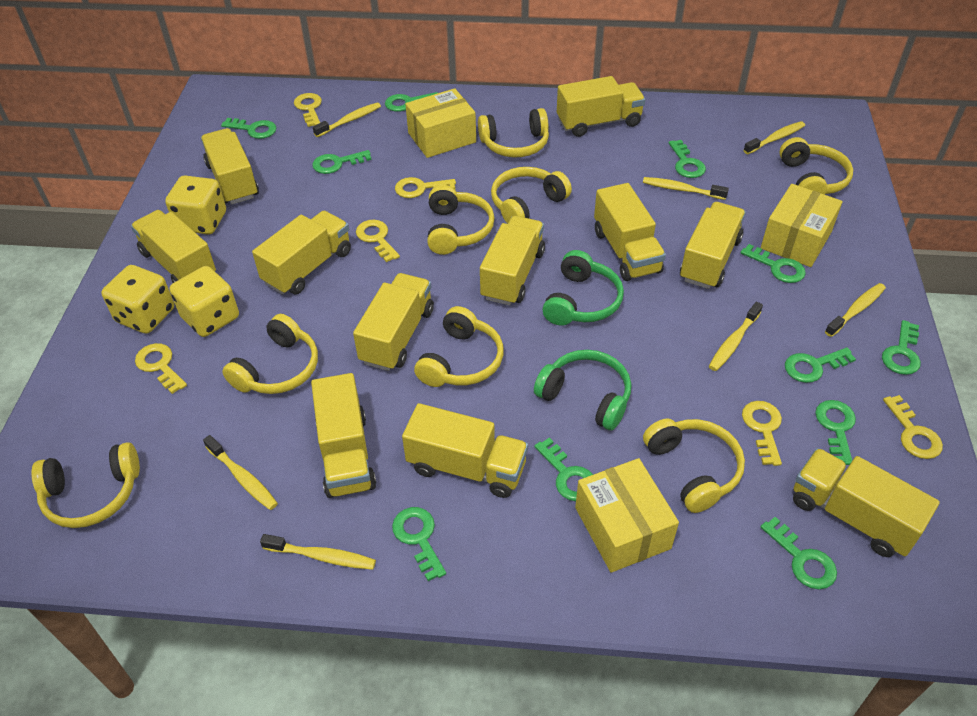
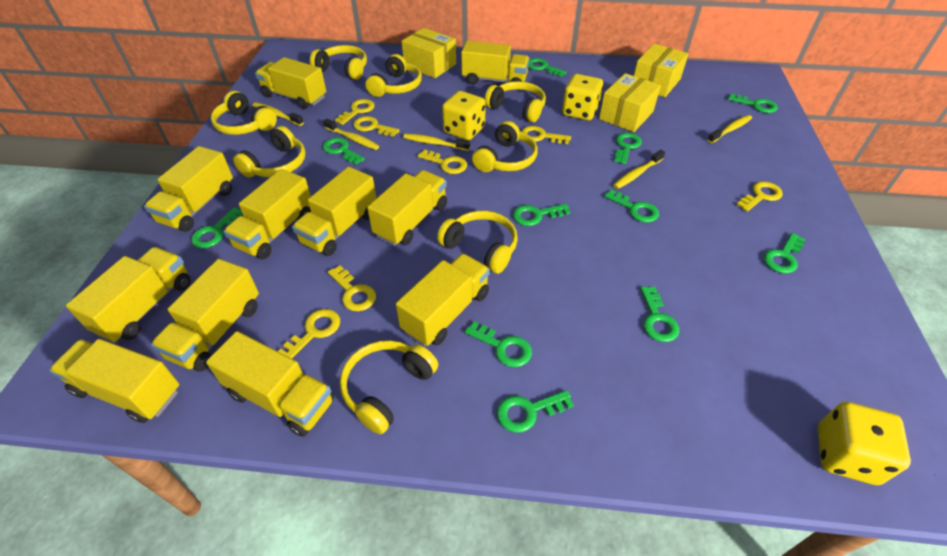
green headphones: 2 -> 0
yellow key: 6 -> 7
yellow toothbrush: 7 -> 5

